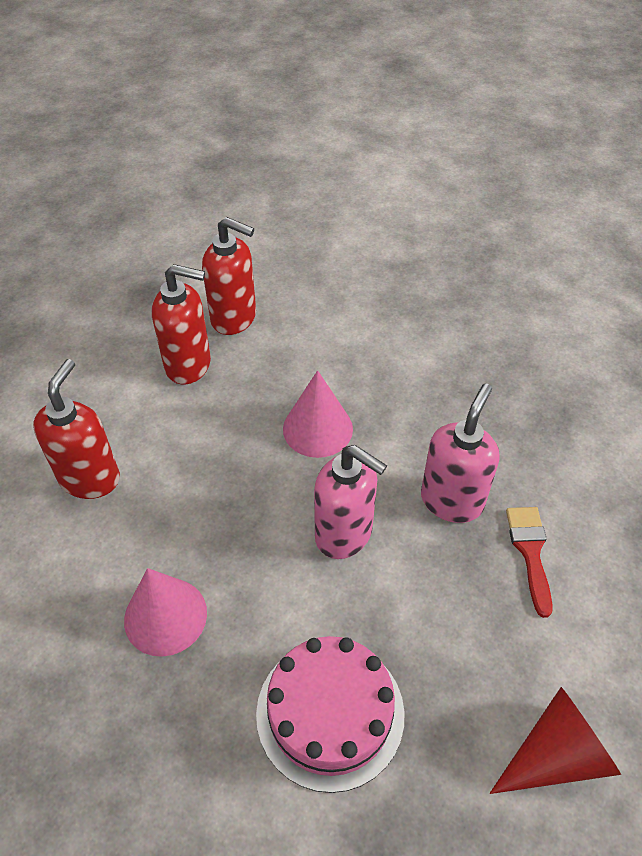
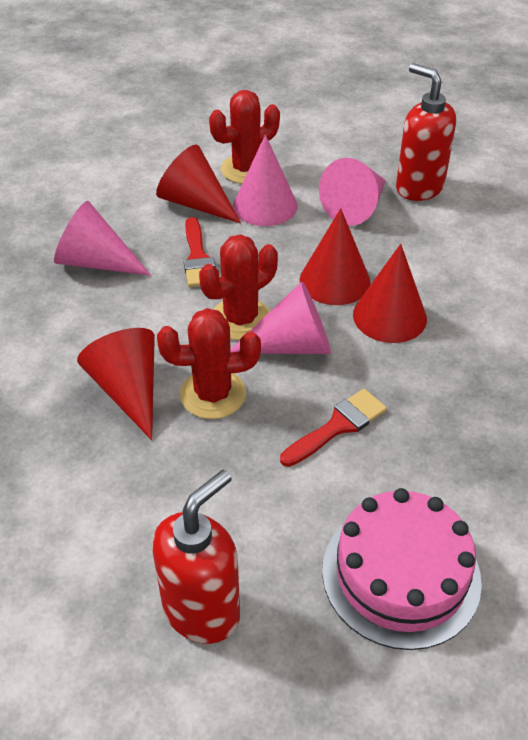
pink cone: 2 -> 4
pink soap dispenser: 2 -> 0
red brush: 1 -> 2
red cactus: 0 -> 3
red cone: 1 -> 4
red soap dispenser: 3 -> 2

